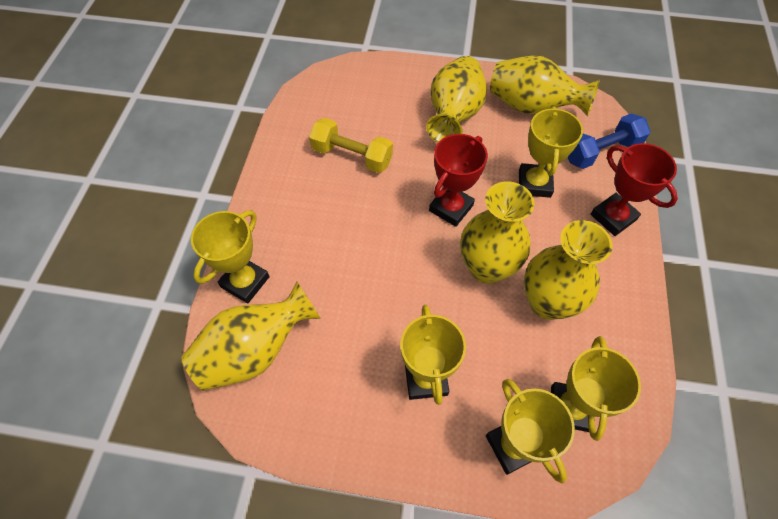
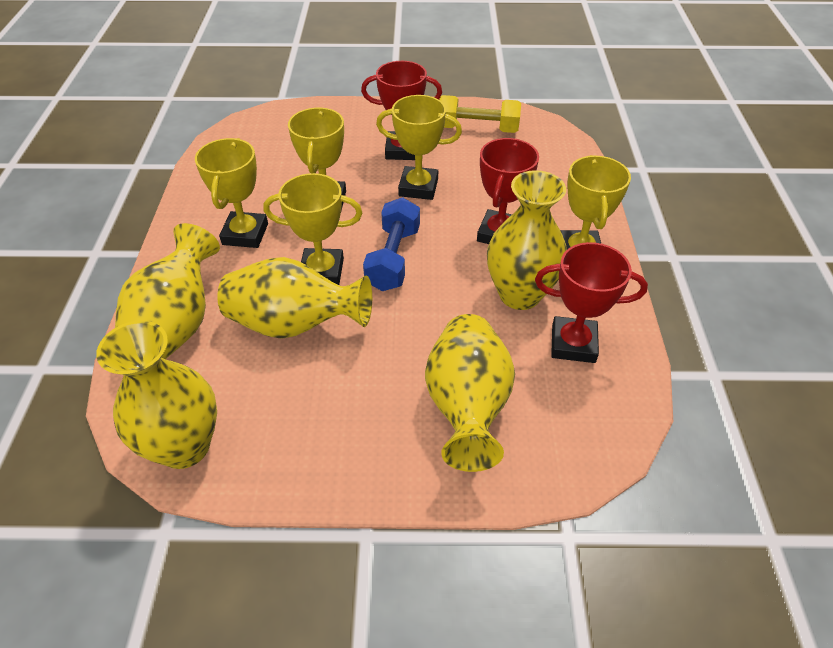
red trophy: 2 -> 3

